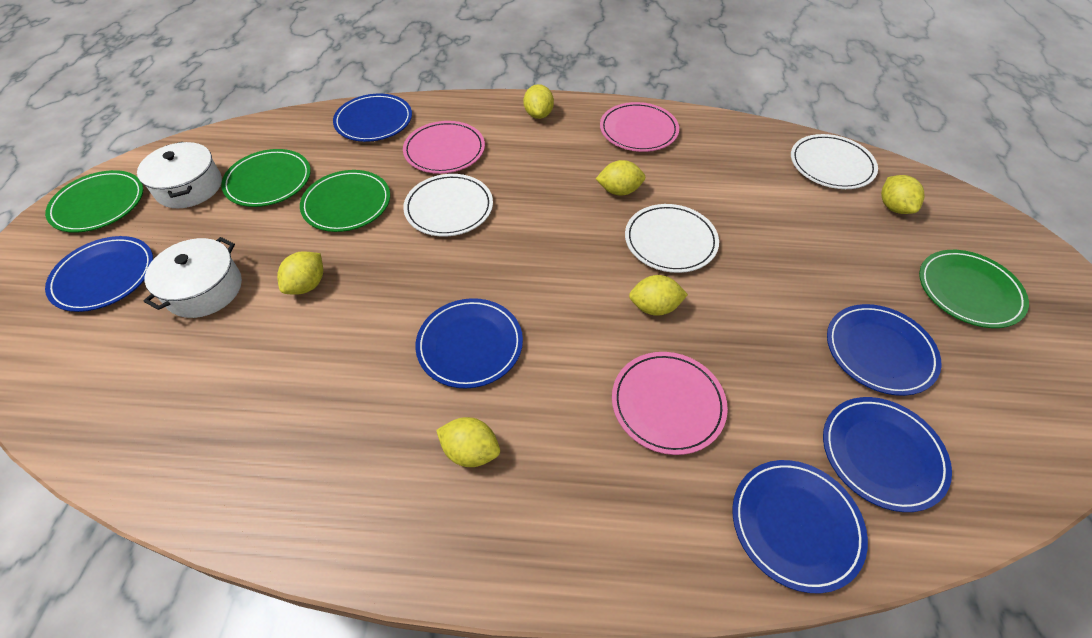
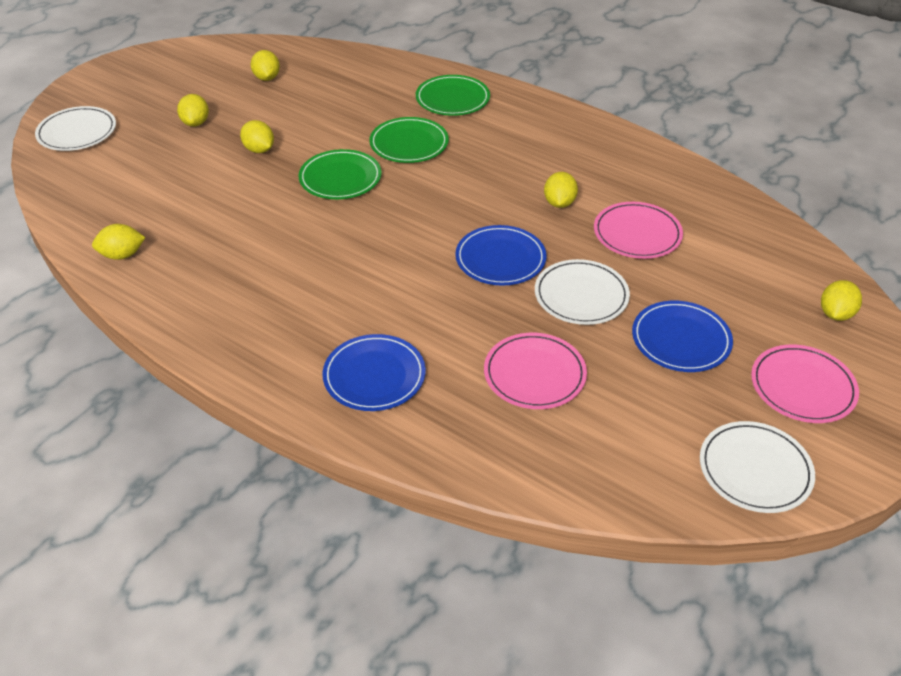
blue plate: 6 -> 3
green plate: 4 -> 3
white pot: 2 -> 0

